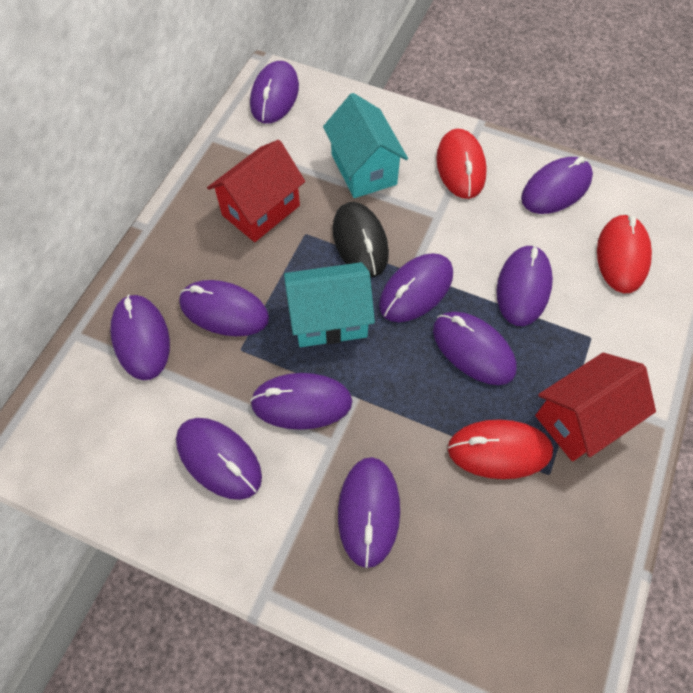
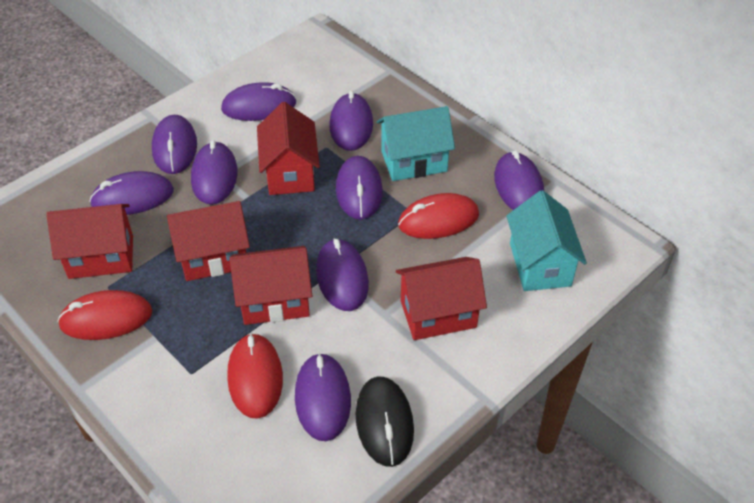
purple mouse: 10 -> 9
red house: 2 -> 5

